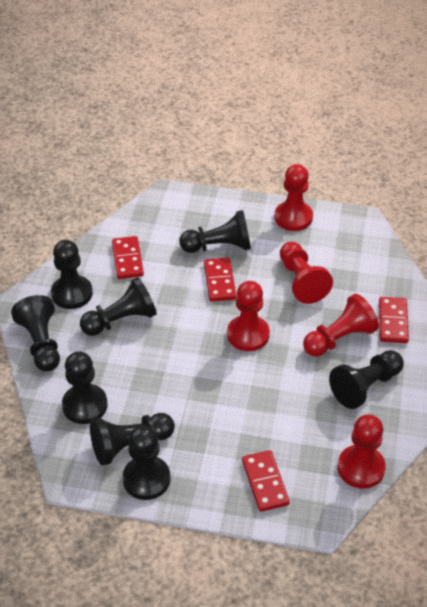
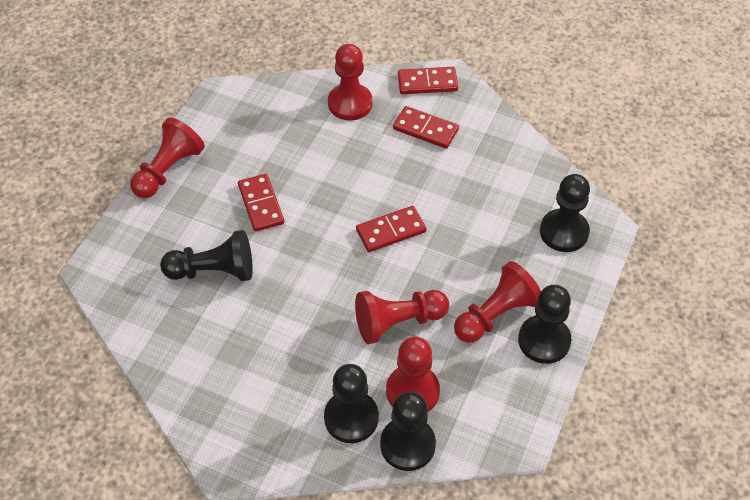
black pawn: 8 -> 5

